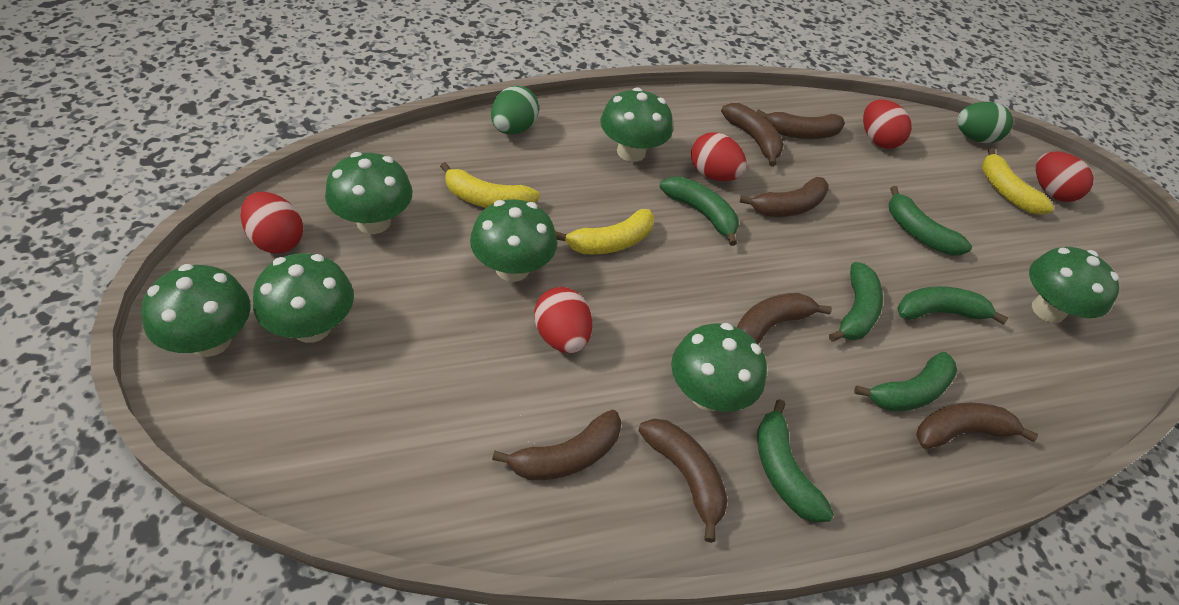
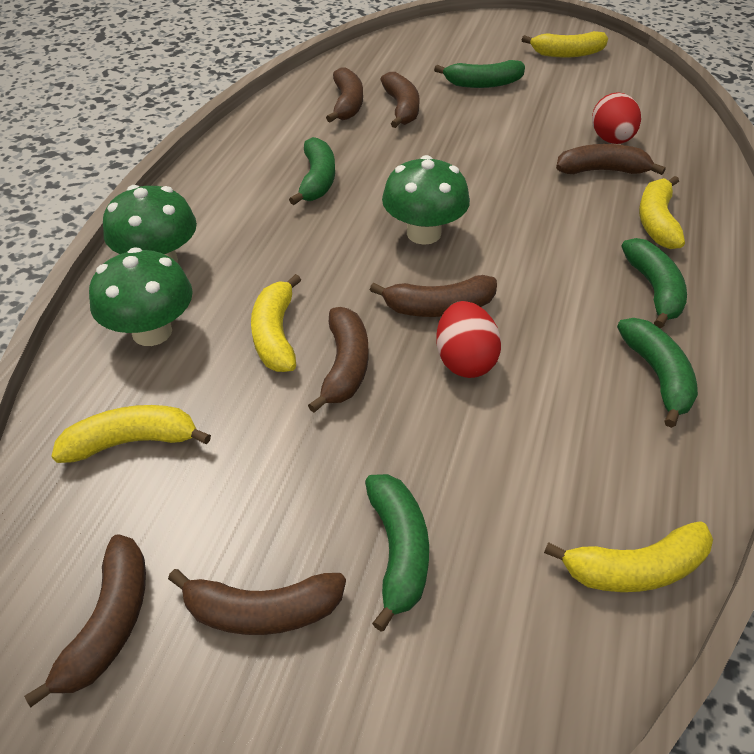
green banana: 6 -> 5
green egg: 2 -> 0
green mushroom: 7 -> 3
red egg: 5 -> 2
yellow banana: 3 -> 5

